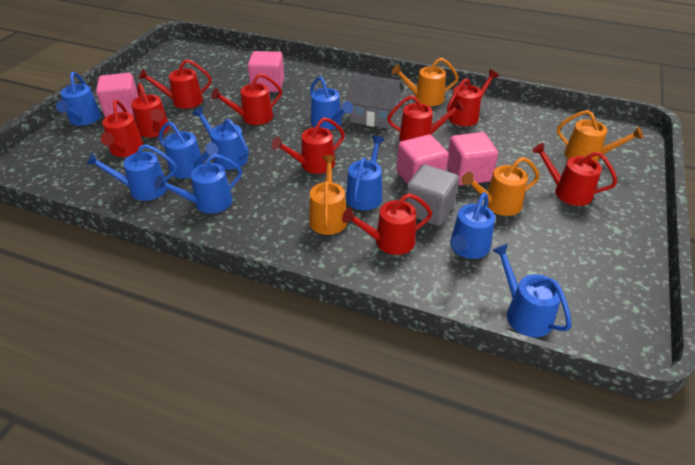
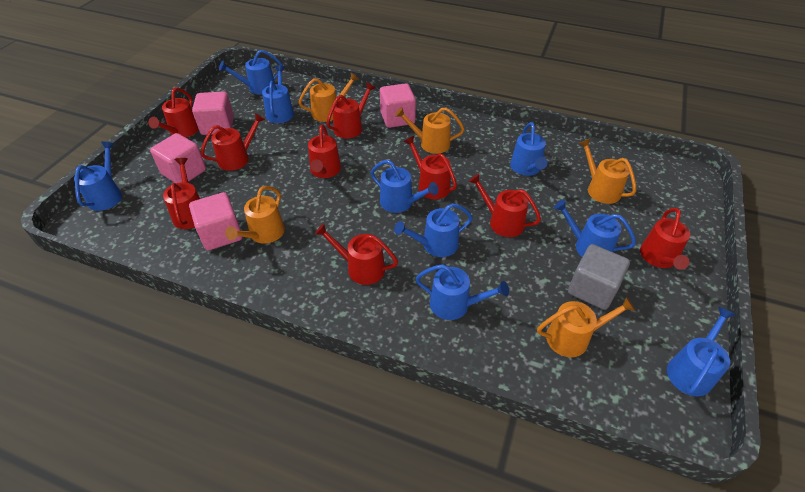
grey house: 1 -> 0
orange watering can: 4 -> 5

